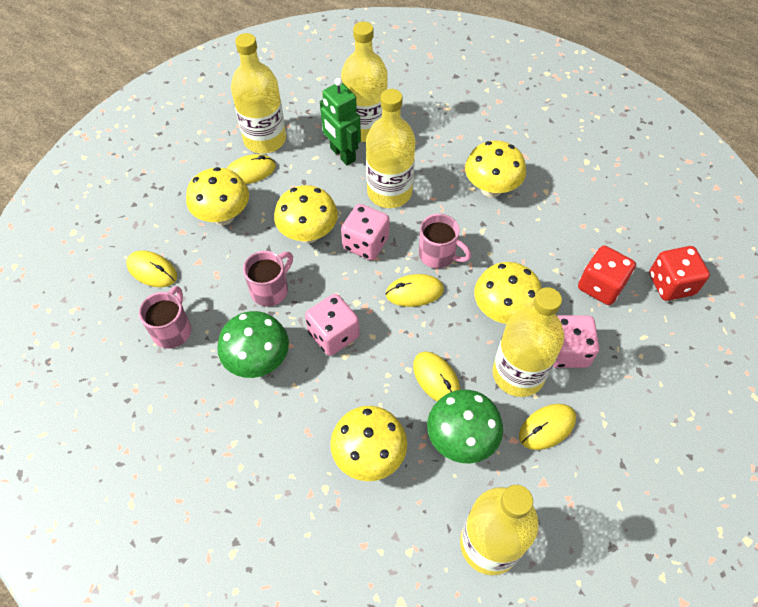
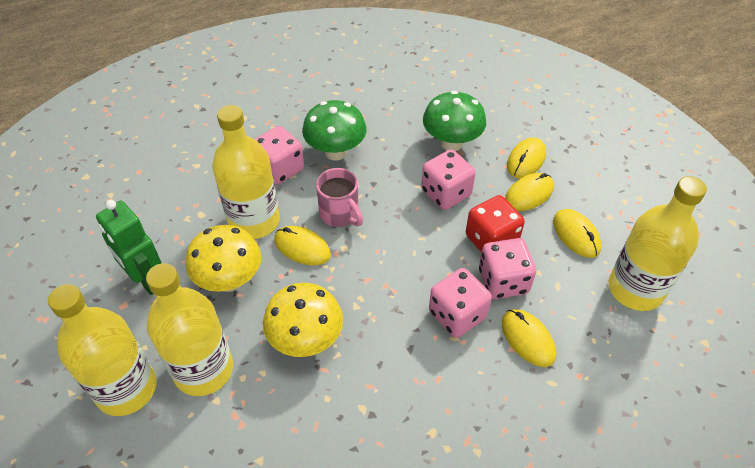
pink dice: 3 -> 4
pink mug: 3 -> 1
red dice: 2 -> 1
yellow bottle: 5 -> 4
yellow mushroom: 5 -> 2

